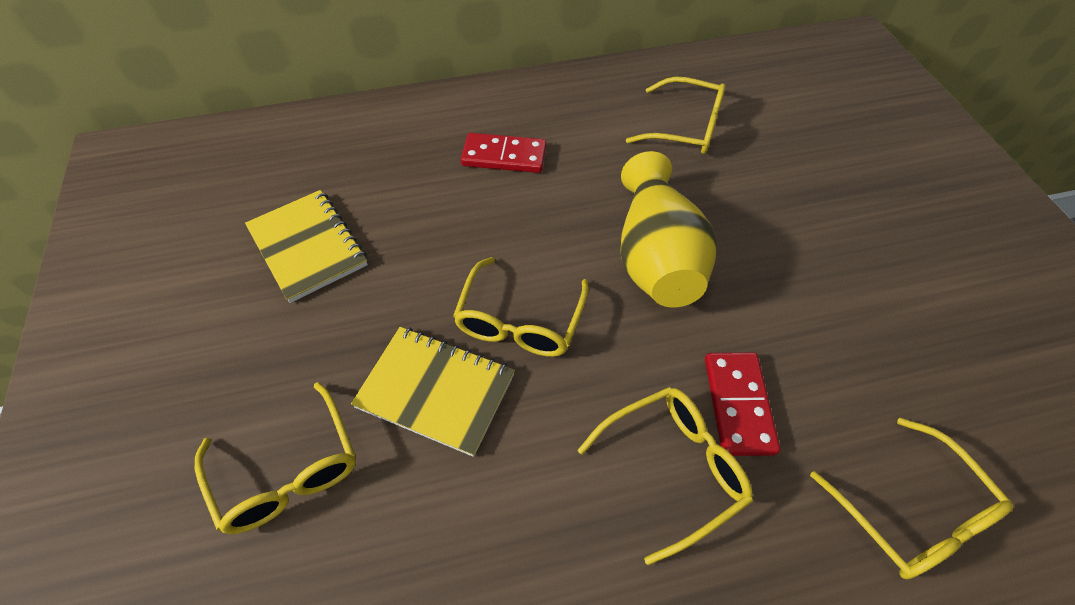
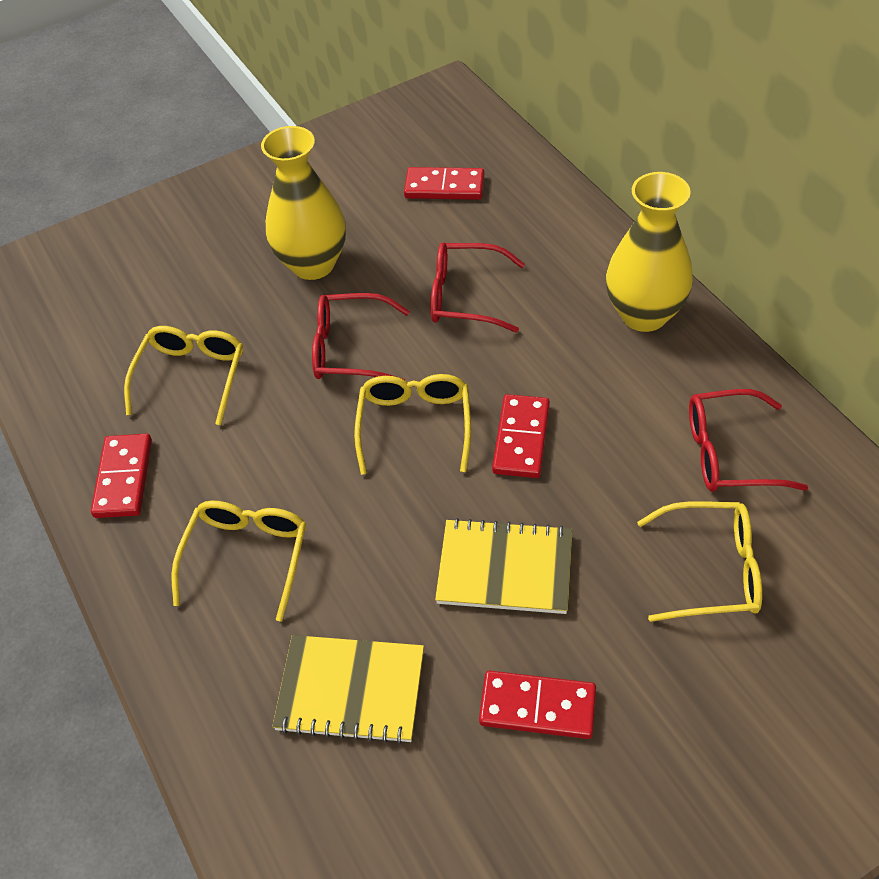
red domino: 2 -> 4
red glasses: 0 -> 3
yellow glasses: 5 -> 4
yellow vase: 1 -> 2

